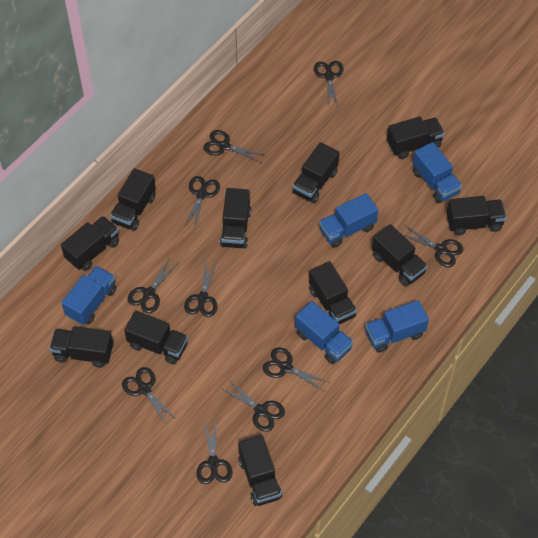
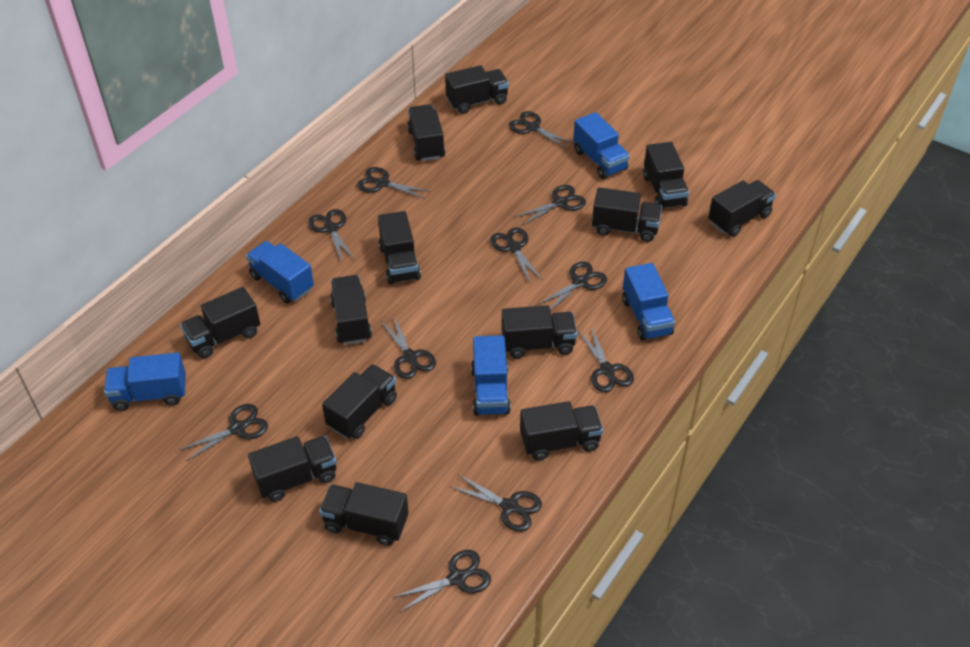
black scissors: 10 -> 11
black truck: 11 -> 13

